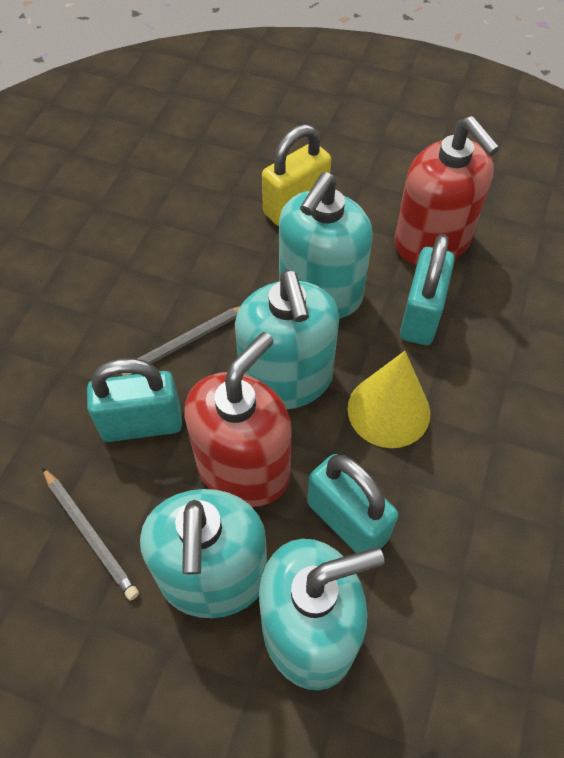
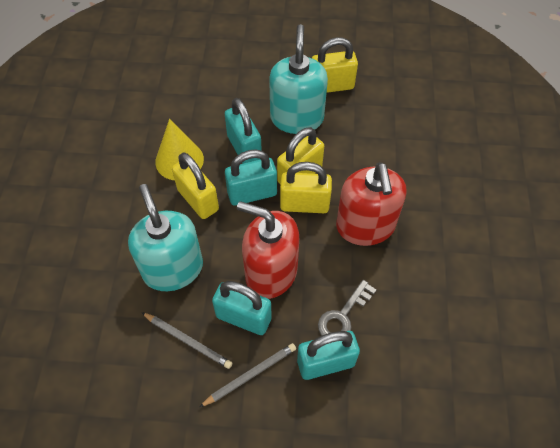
grey key: 0 -> 1
turquoise padlock: 3 -> 4
turquoise soap dispenser: 4 -> 2
yellow padlock: 1 -> 4

